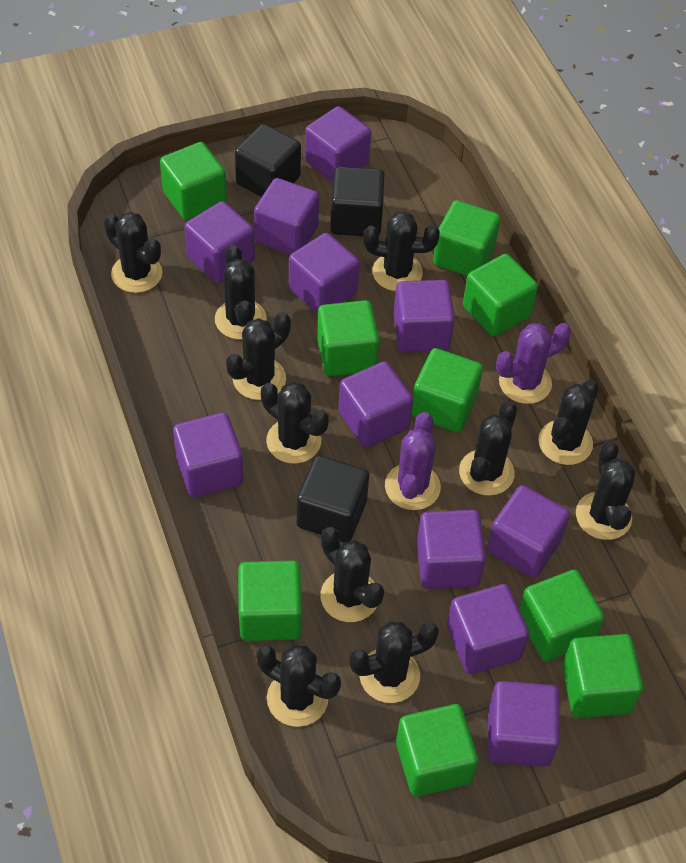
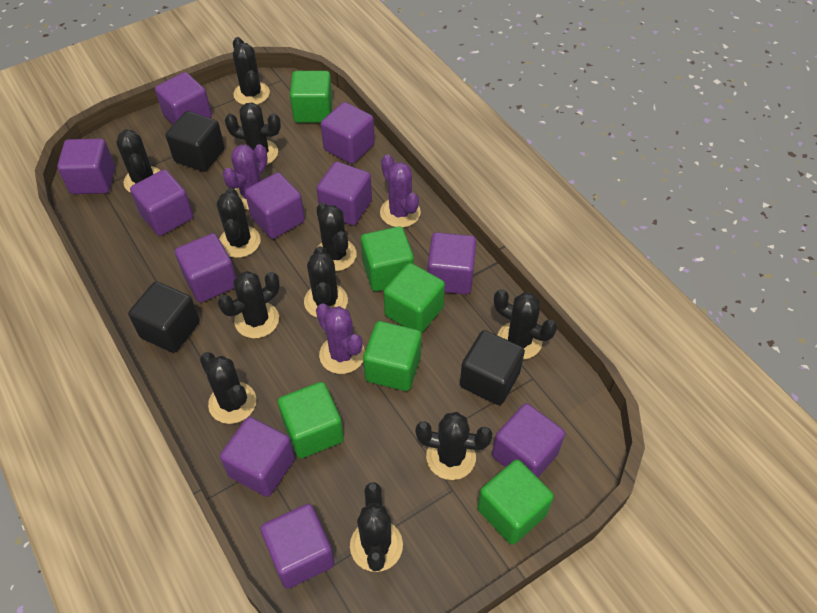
green cube: 9 -> 6
purple cactus: 2 -> 3

